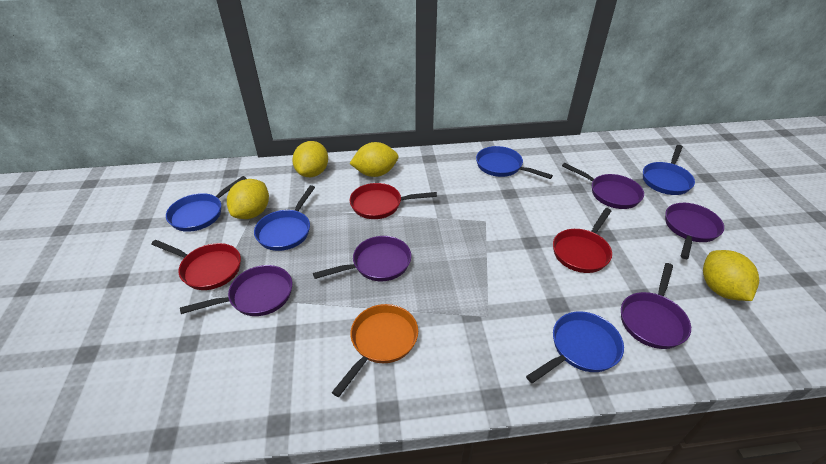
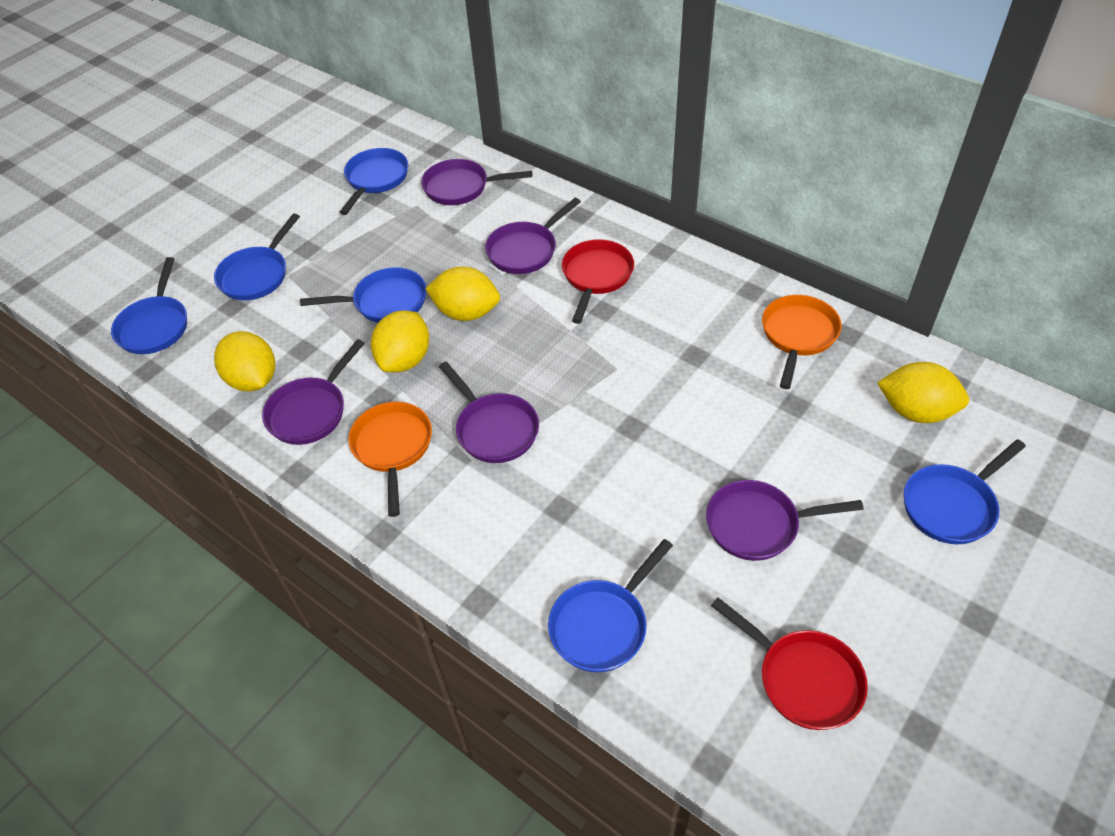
blue pan: 5 -> 6
orange pan: 1 -> 2
red pan: 3 -> 2

